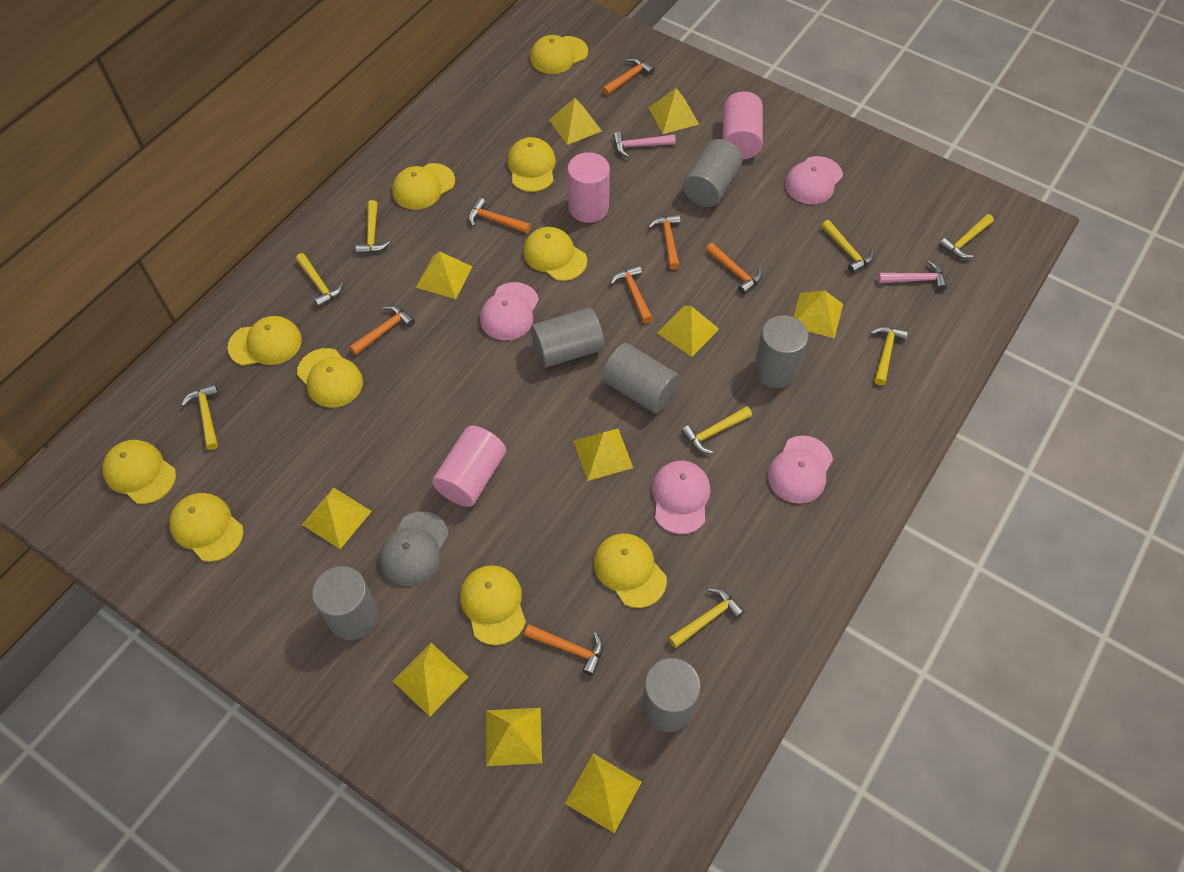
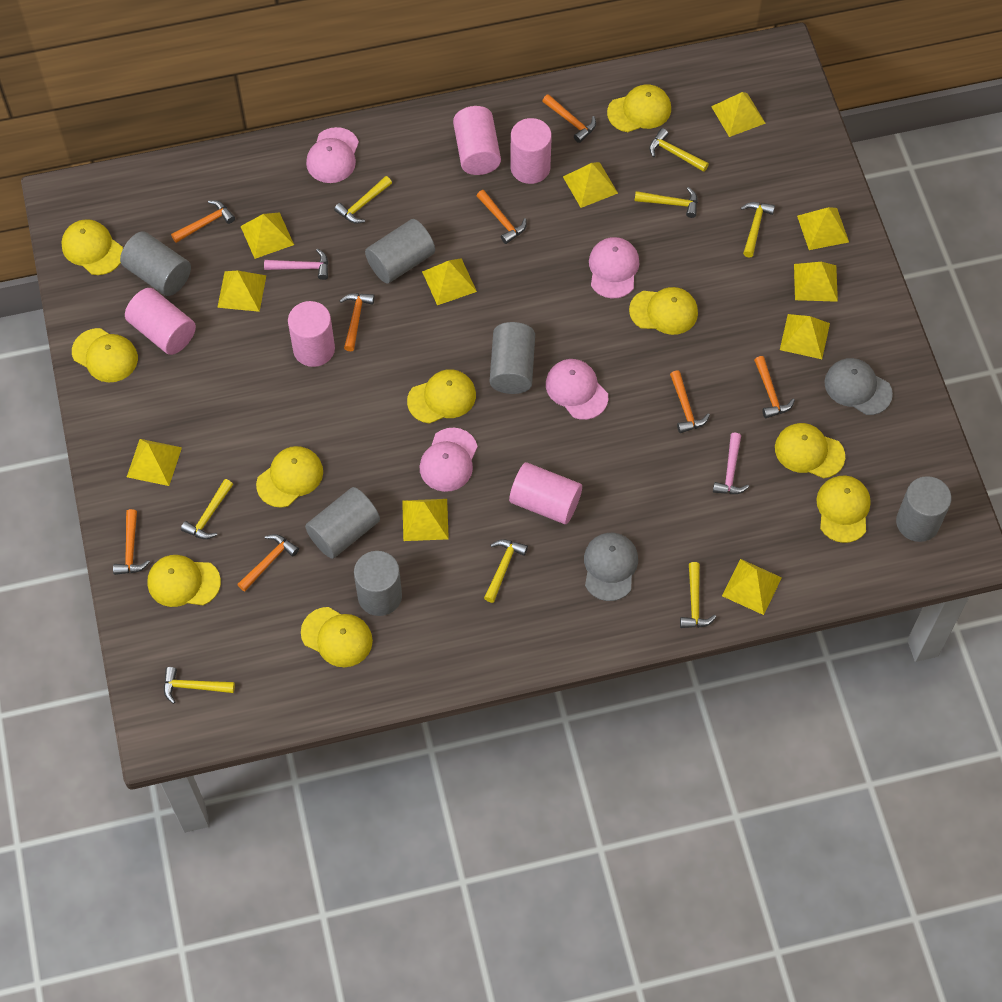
grey cap: 1 -> 2
orange hammer: 7 -> 8
pink cylinder: 3 -> 5
yellow pyramid: 10 -> 11

